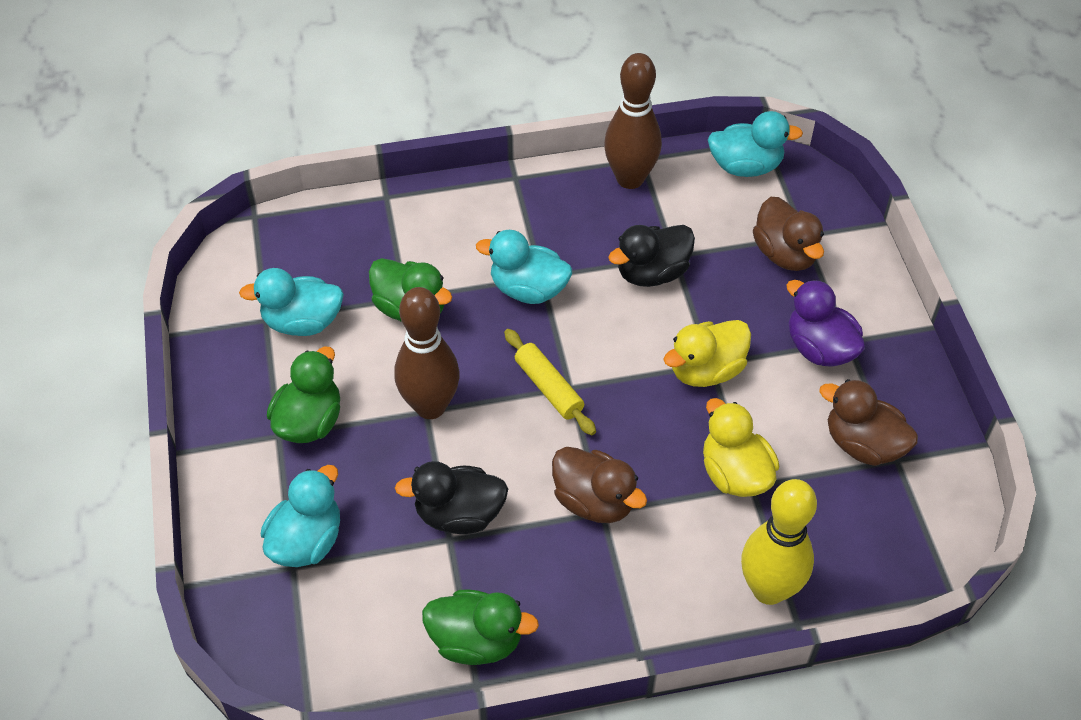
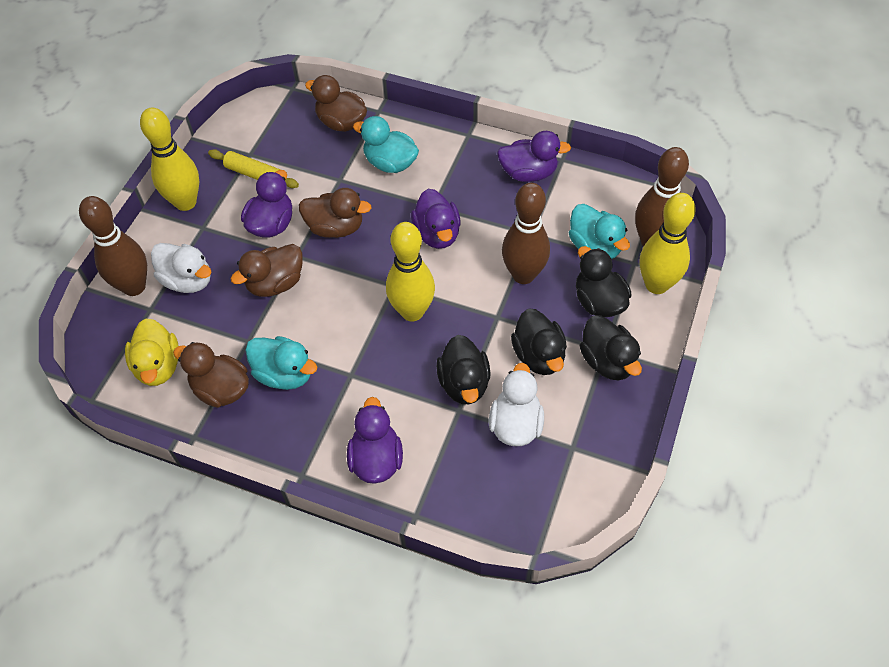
black duck: 2 -> 4
brown bowling pin: 2 -> 3
brown duck: 3 -> 4
green duck: 3 -> 0
purple duck: 1 -> 4
turquoise duck: 4 -> 3
white duck: 0 -> 2
yellow bowling pin: 1 -> 3
yellow duck: 2 -> 1

